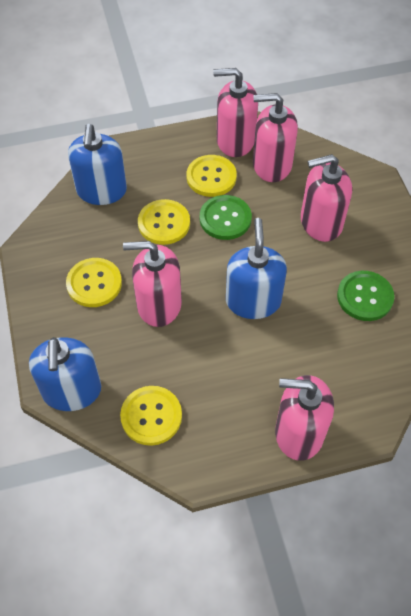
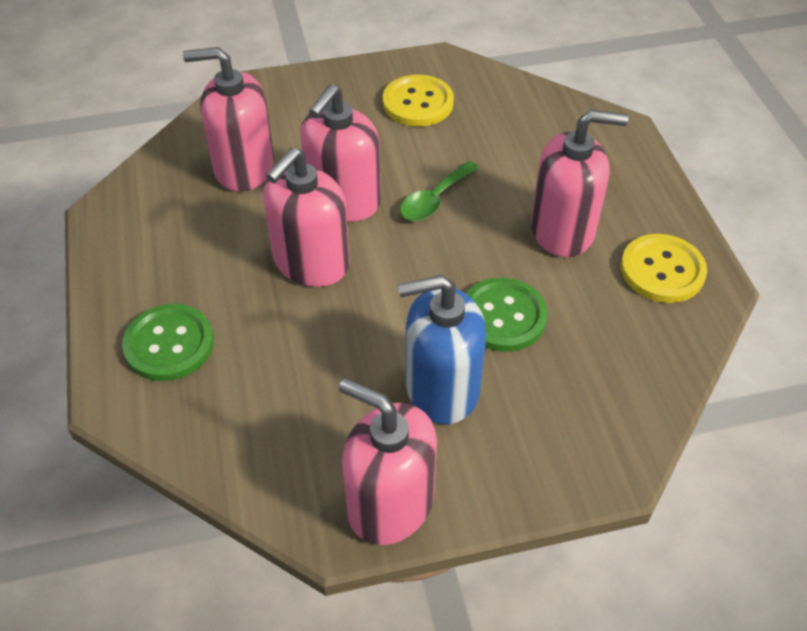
blue soap dispenser: 3 -> 1
green spoon: 0 -> 1
yellow button: 4 -> 2

